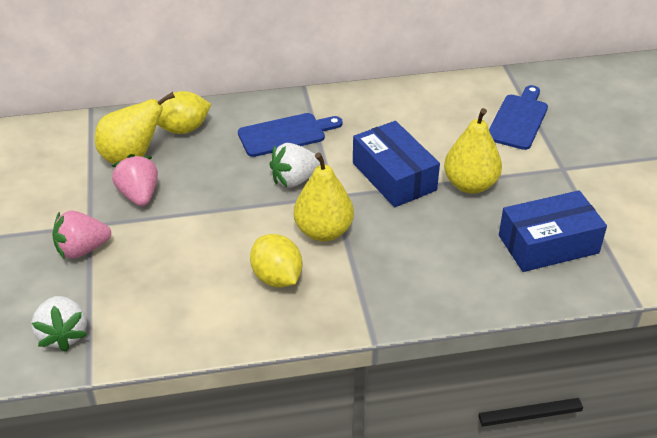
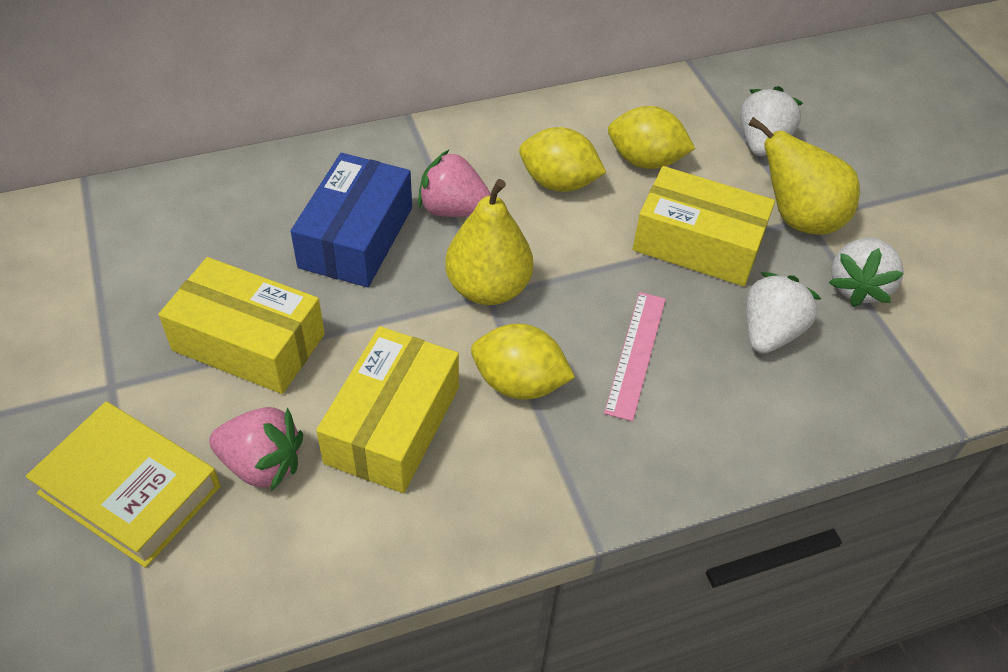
blue box: 2 -> 1
blue cutting board: 2 -> 0
pink ruler: 0 -> 1
white strawberry: 2 -> 3
yellow book: 0 -> 1
yellow box: 0 -> 3
yellow lemon: 2 -> 3
yellow pear: 3 -> 2

